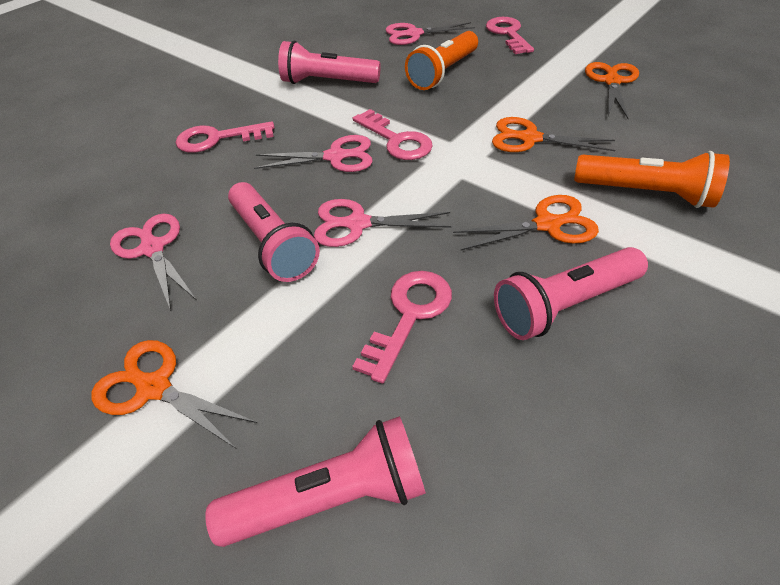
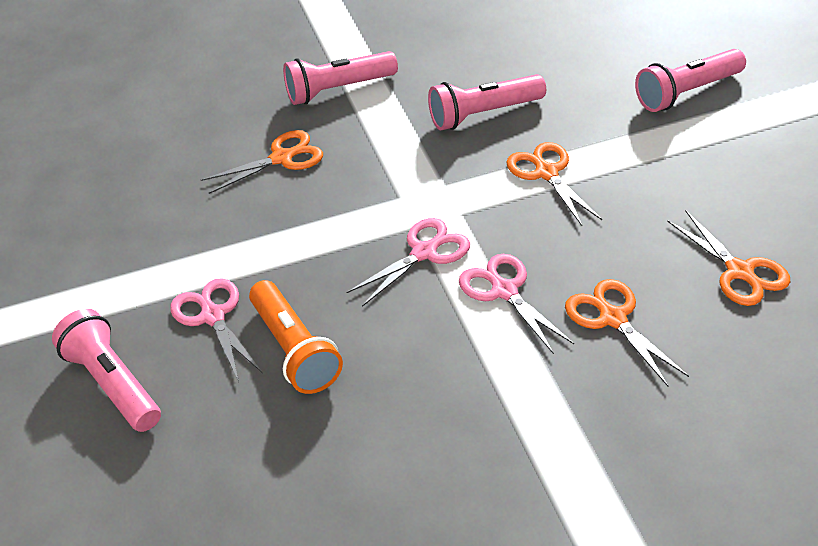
orange flashlight: 2 -> 1
pink key: 4 -> 0
pink scissors: 4 -> 3

